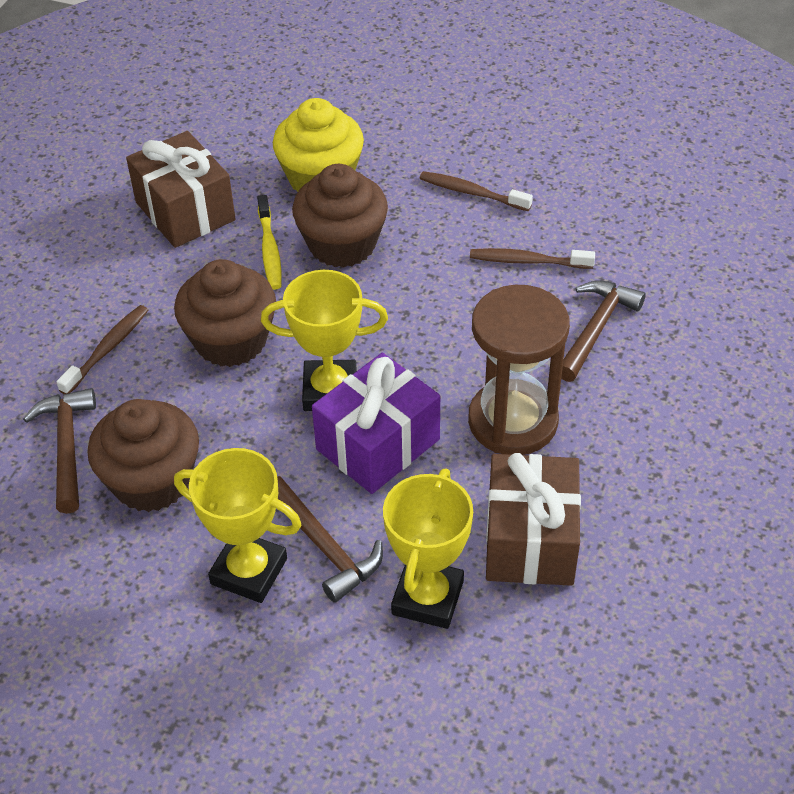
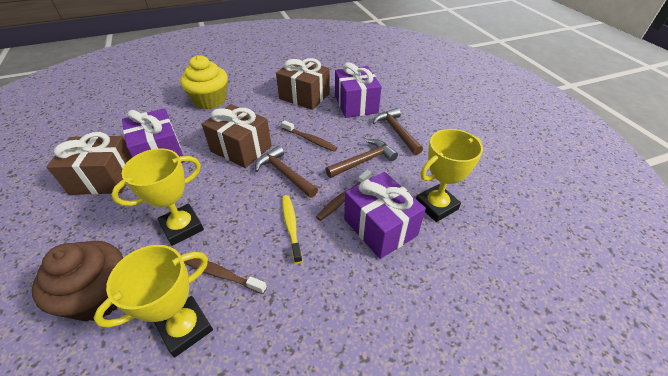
brown cupcake: 3 -> 1
brown gift: 2 -> 3
brown hourglass: 1 -> 0
purple gift: 1 -> 3

